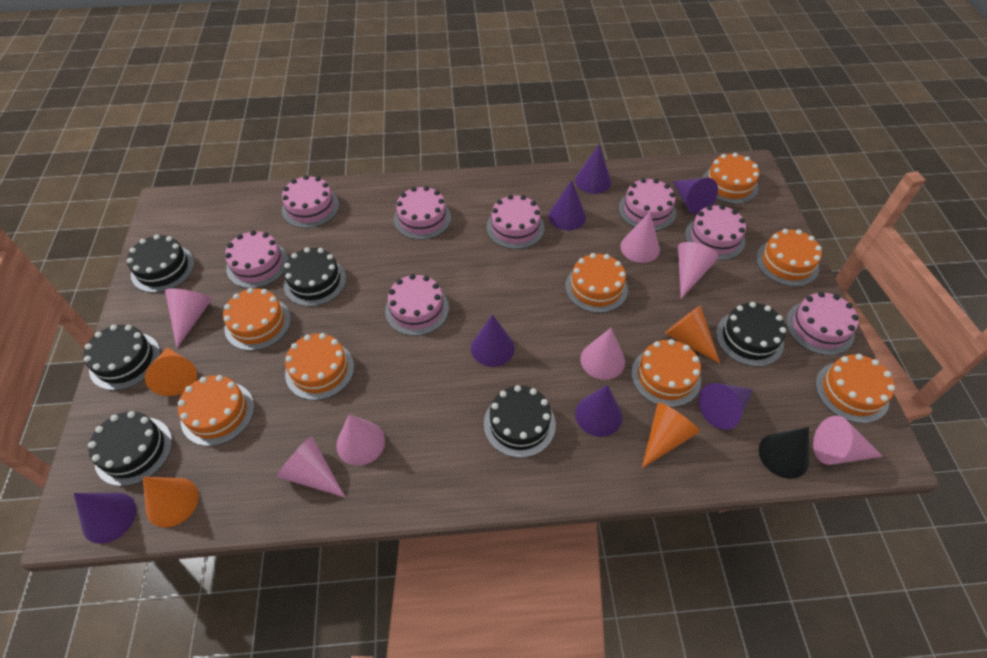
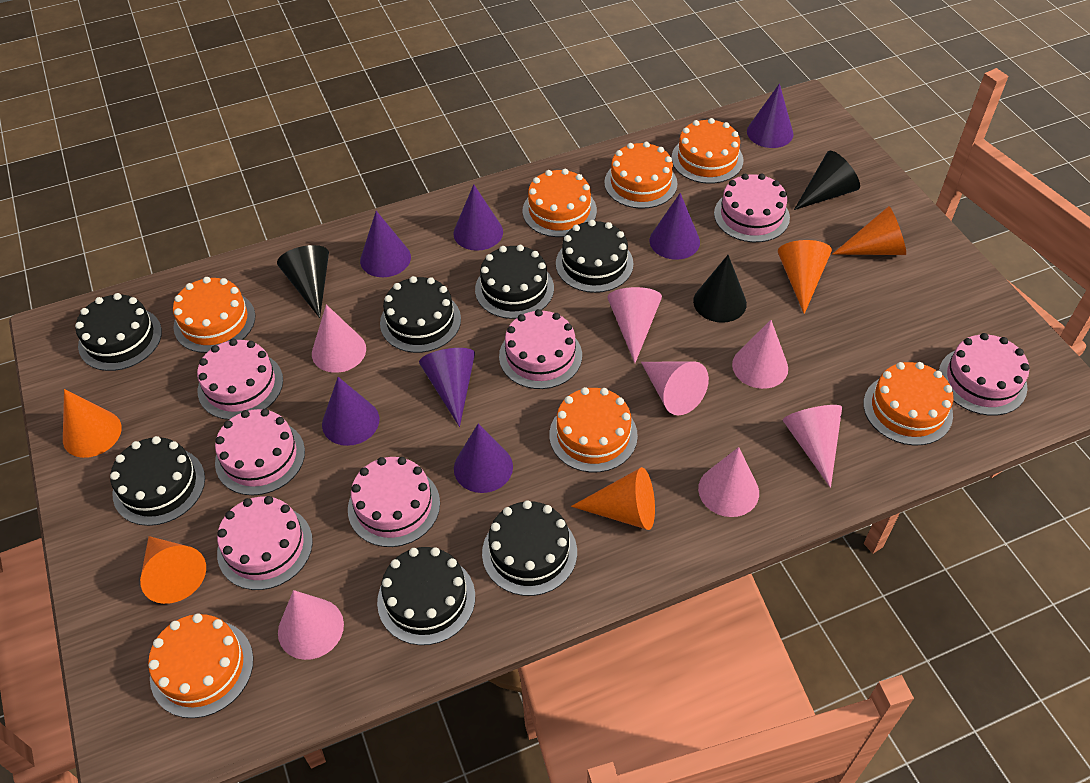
black cake: 6 -> 7
black cone: 1 -> 3
orange cake: 8 -> 7
orange cone: 4 -> 5
pink cake: 8 -> 7

